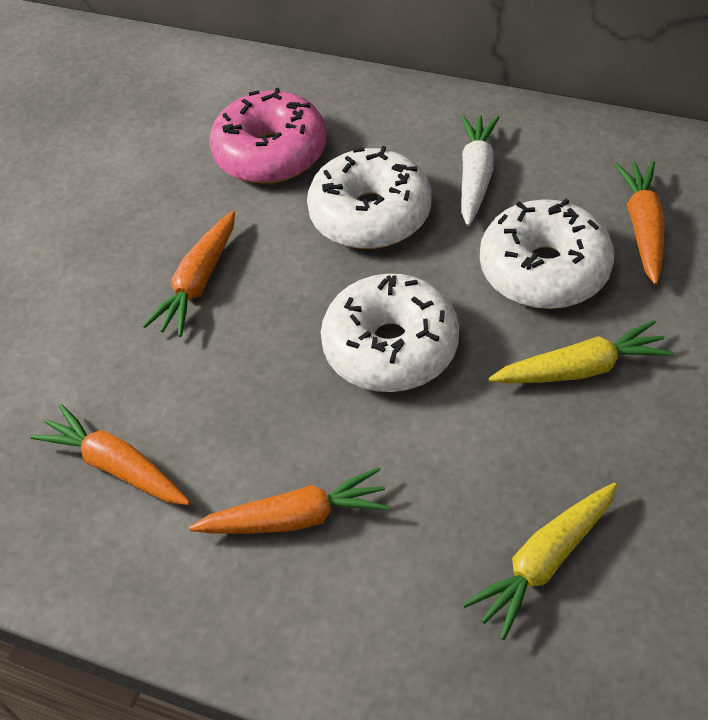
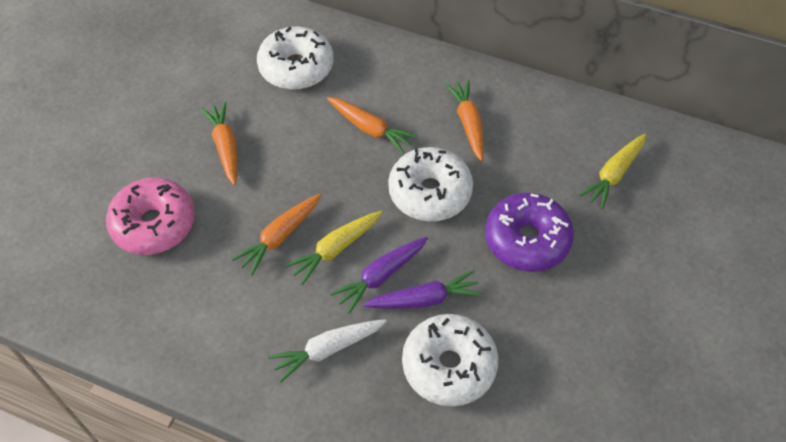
purple carrot: 0 -> 2
purple donut: 0 -> 1

